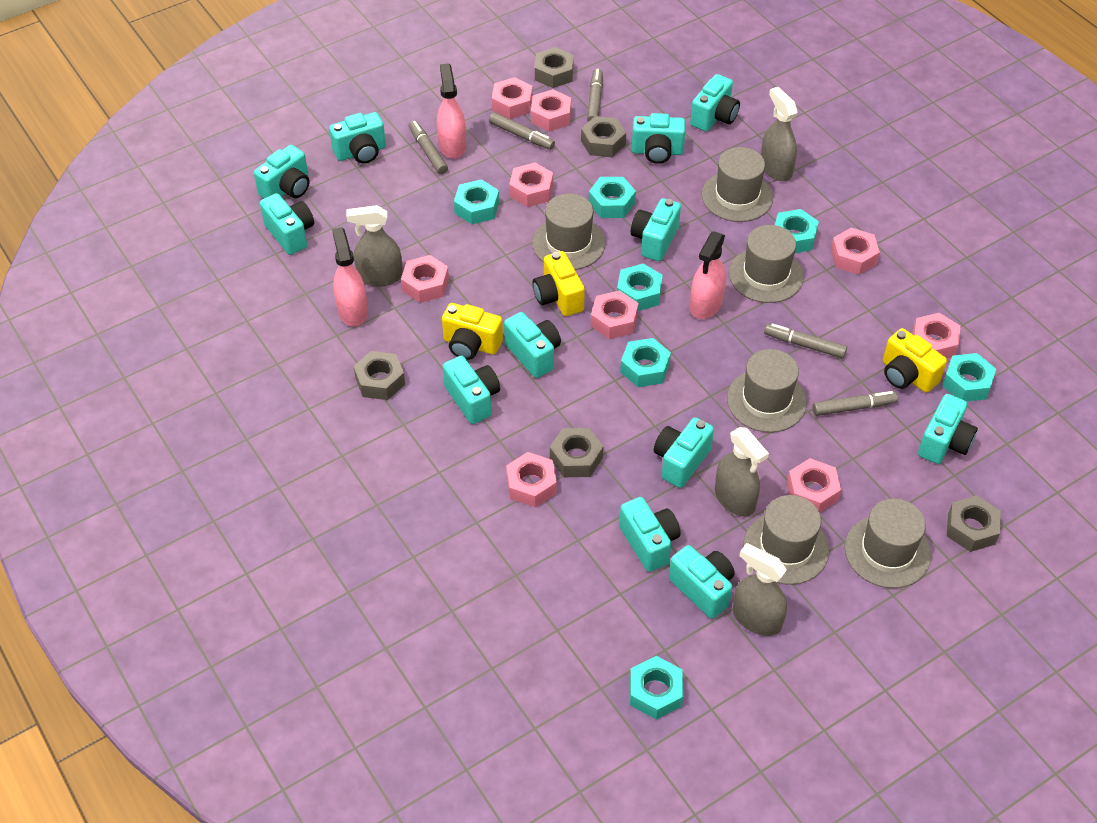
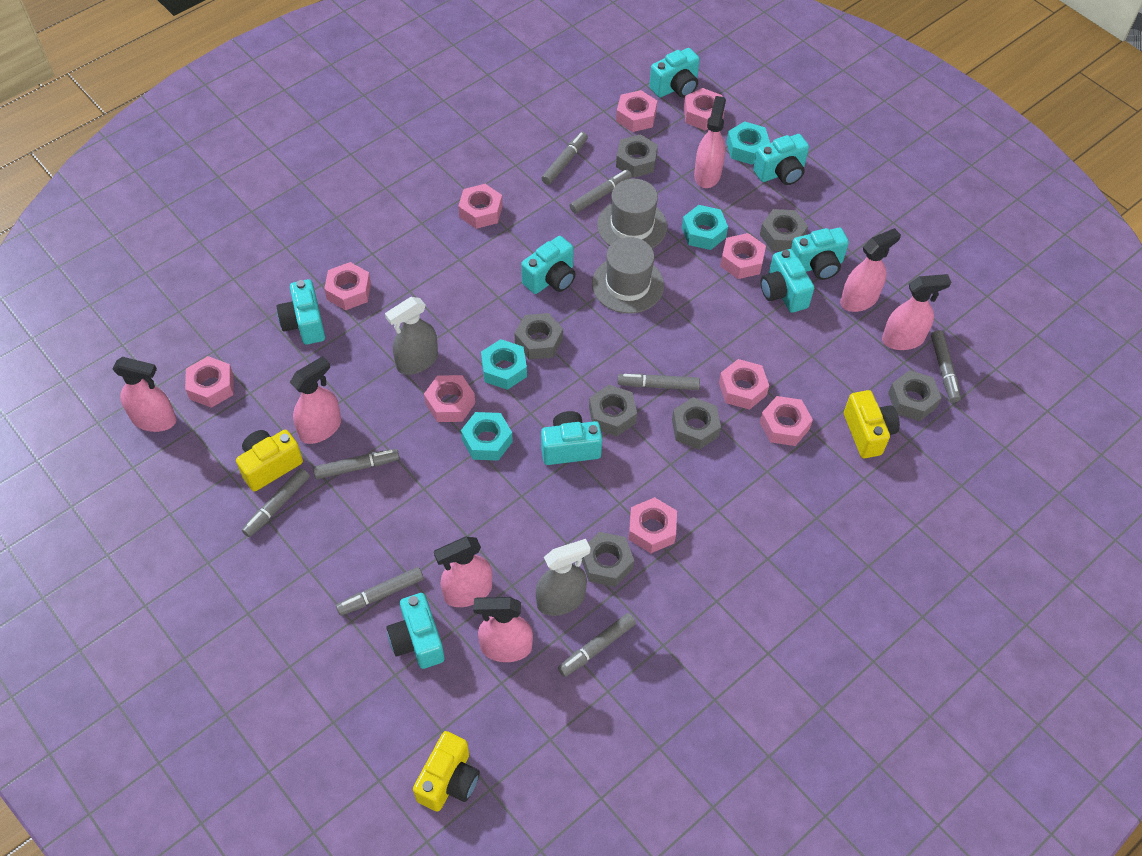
grey hat: 6 -> 2
grey marker: 5 -> 8
grey nut: 5 -> 7
grey spray bottle: 4 -> 2
pink nut: 9 -> 10
pink spray bottle: 3 -> 7
turquoise camera: 12 -> 8
turquoise nut: 7 -> 4

